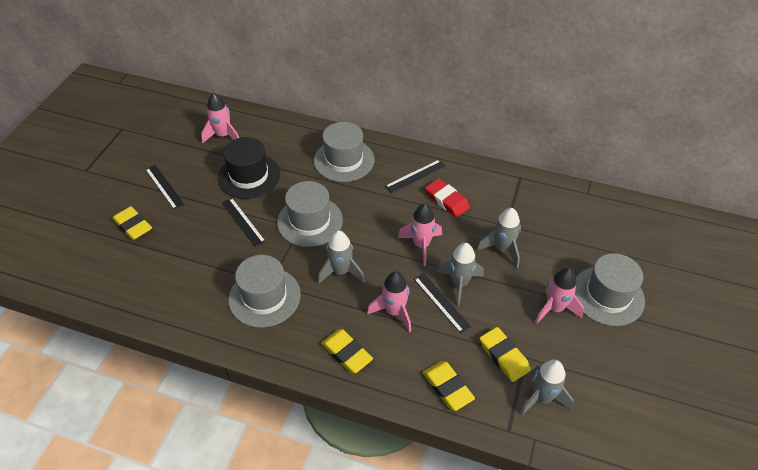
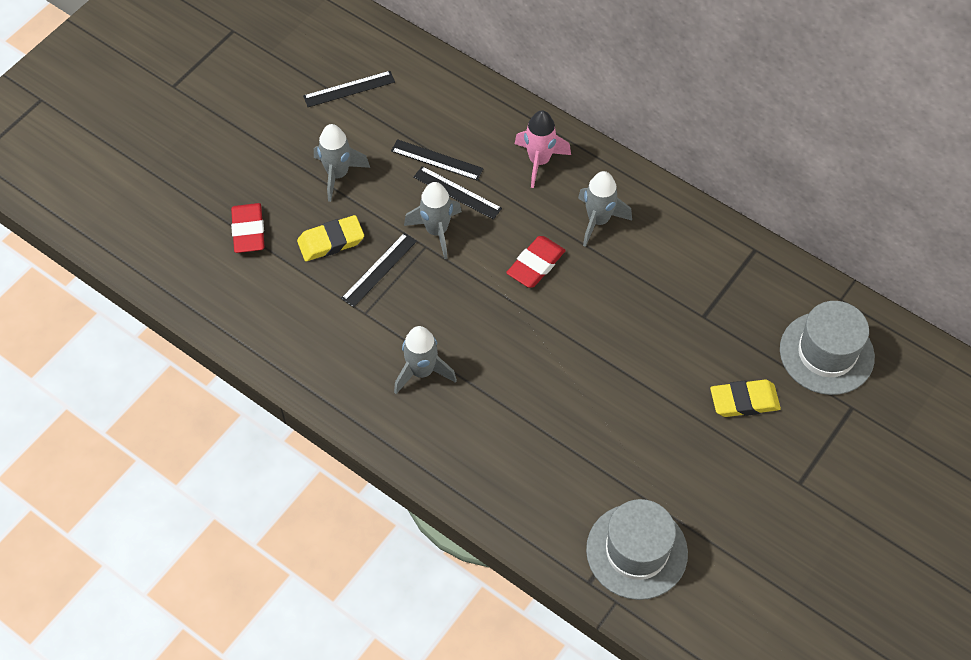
black hat: 1 -> 0
grey hat: 4 -> 2
pink rocket: 4 -> 1
red eraser: 1 -> 2
yellow eraser: 4 -> 2

